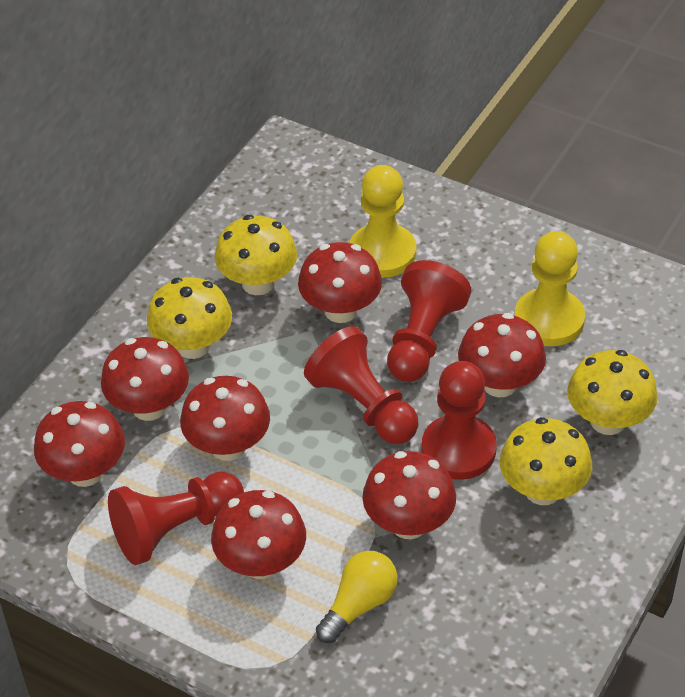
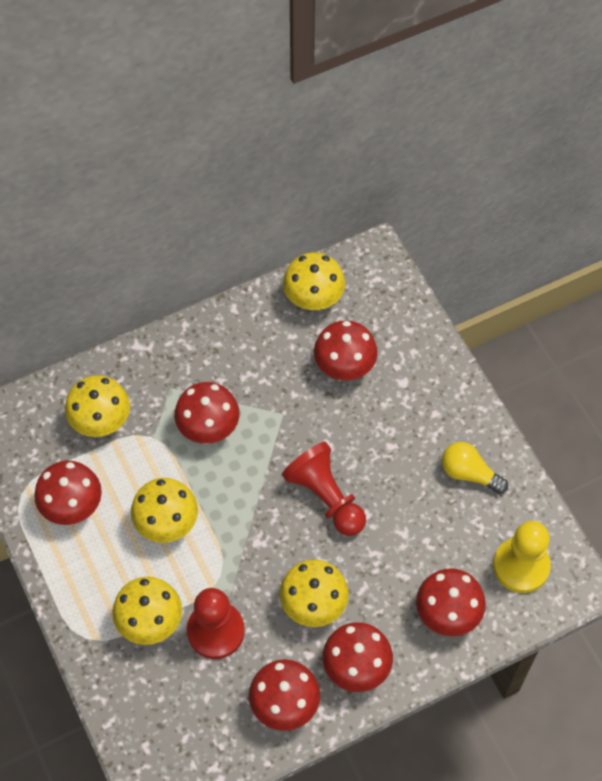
red mushroom: 7 -> 6
red pawn: 4 -> 2
yellow mushroom: 4 -> 5
yellow pawn: 2 -> 1

